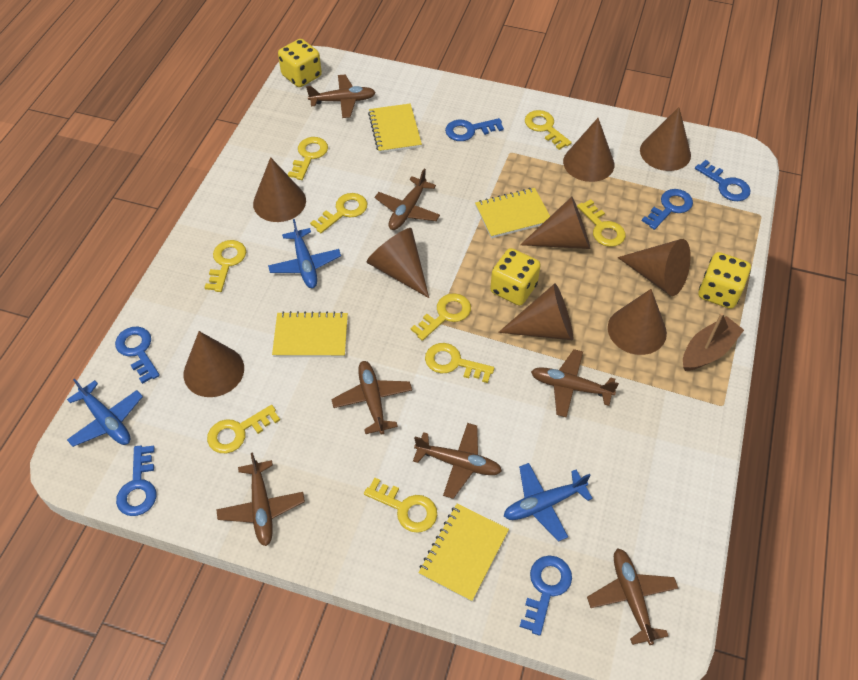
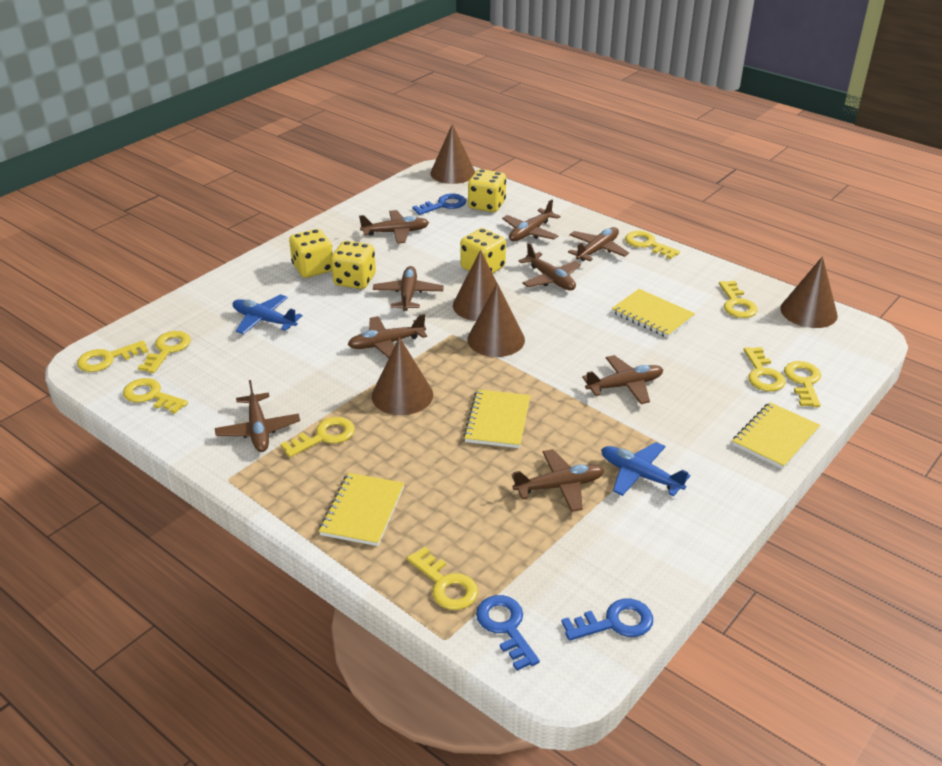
blue key: 6 -> 3
blue plane: 3 -> 2
brown boat: 1 -> 0
brown cone: 9 -> 5
brown plane: 7 -> 9
yellow dice: 3 -> 4

